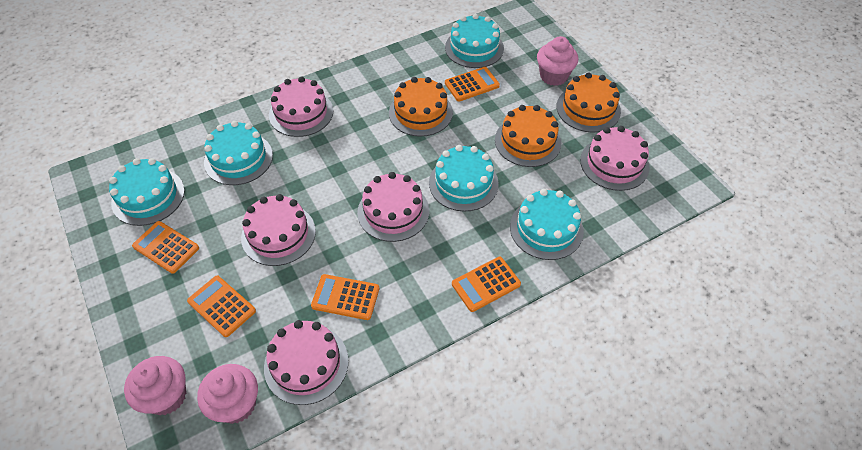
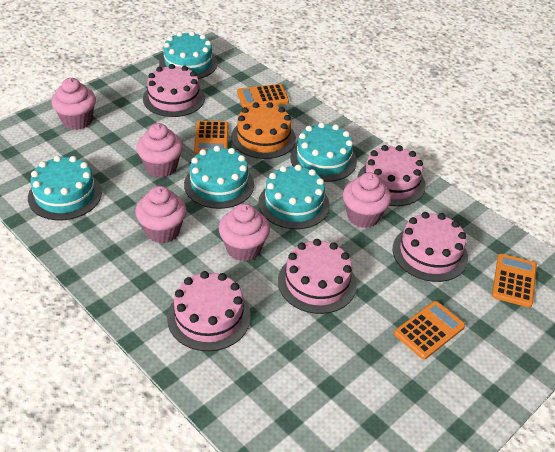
orange cake: 3 -> 1
orange calculator: 5 -> 4
pink cupcake: 3 -> 5

